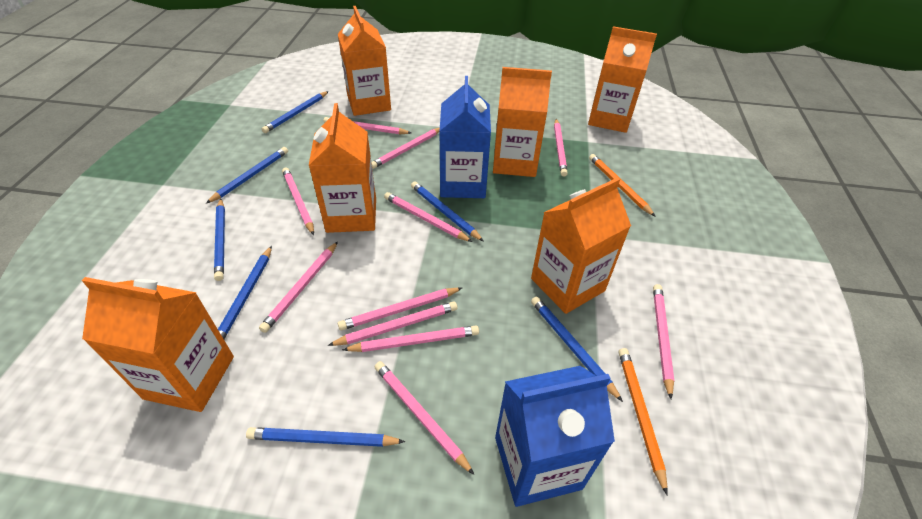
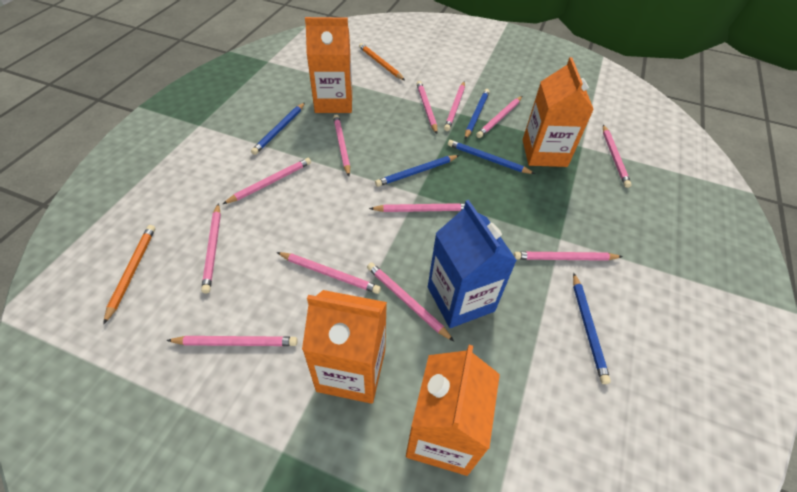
blue carton: 2 -> 1
blue pencil: 7 -> 5
orange carton: 6 -> 4
pink pencil: 11 -> 12

